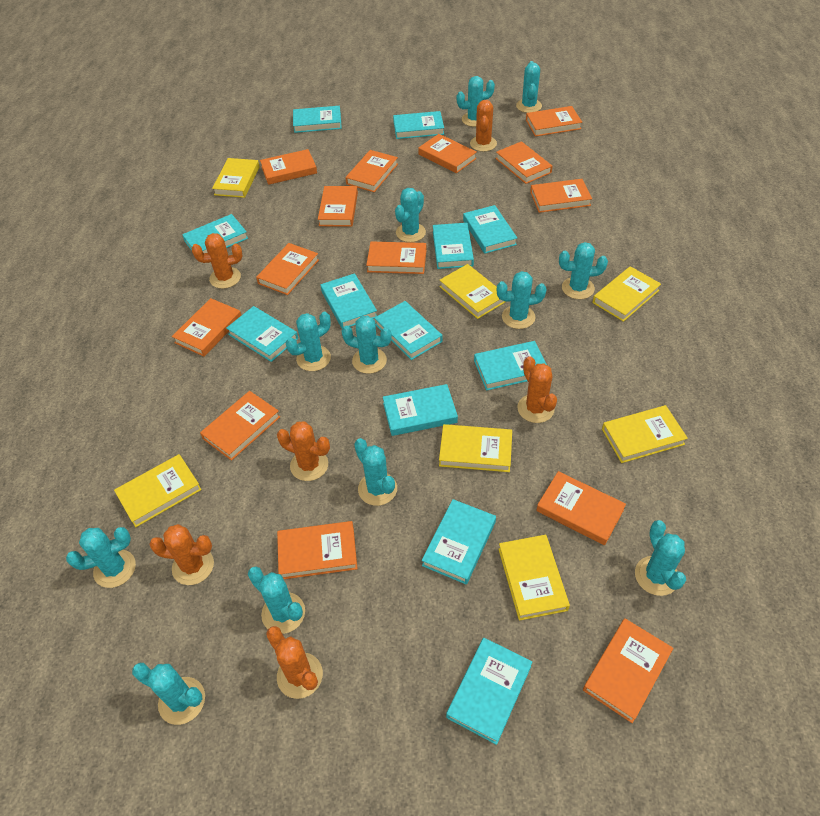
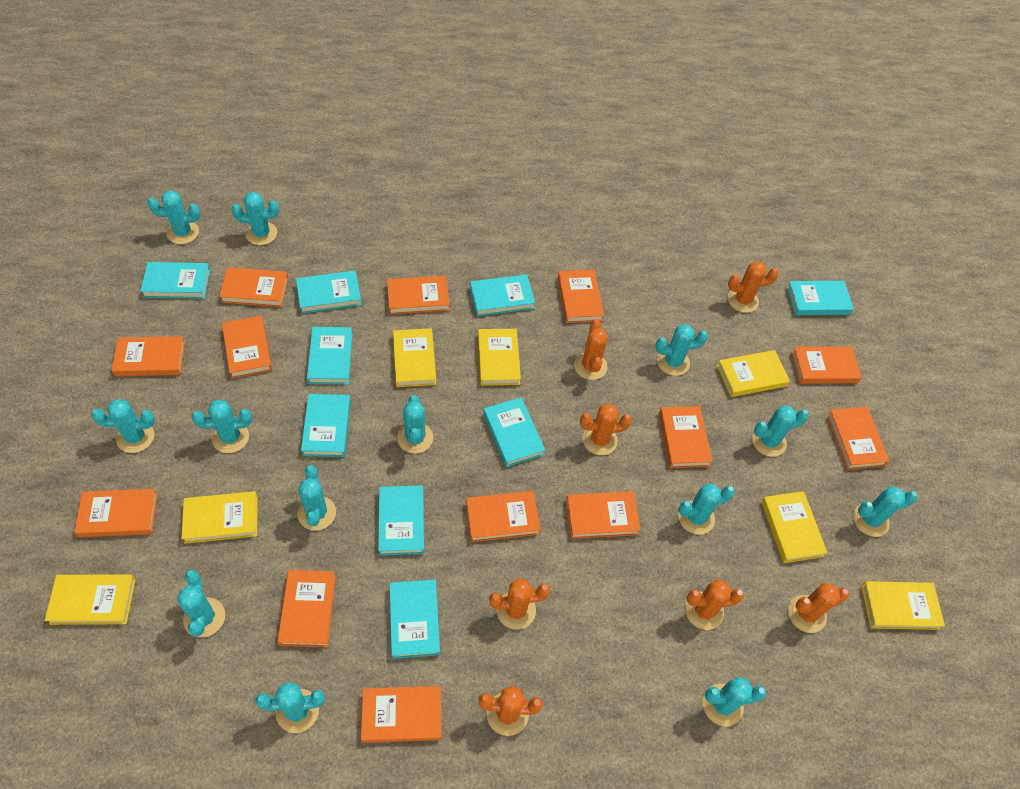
orange book: 14 -> 13
orange cactus: 6 -> 7
turquoise book: 12 -> 9
turquoise cactus: 12 -> 13

